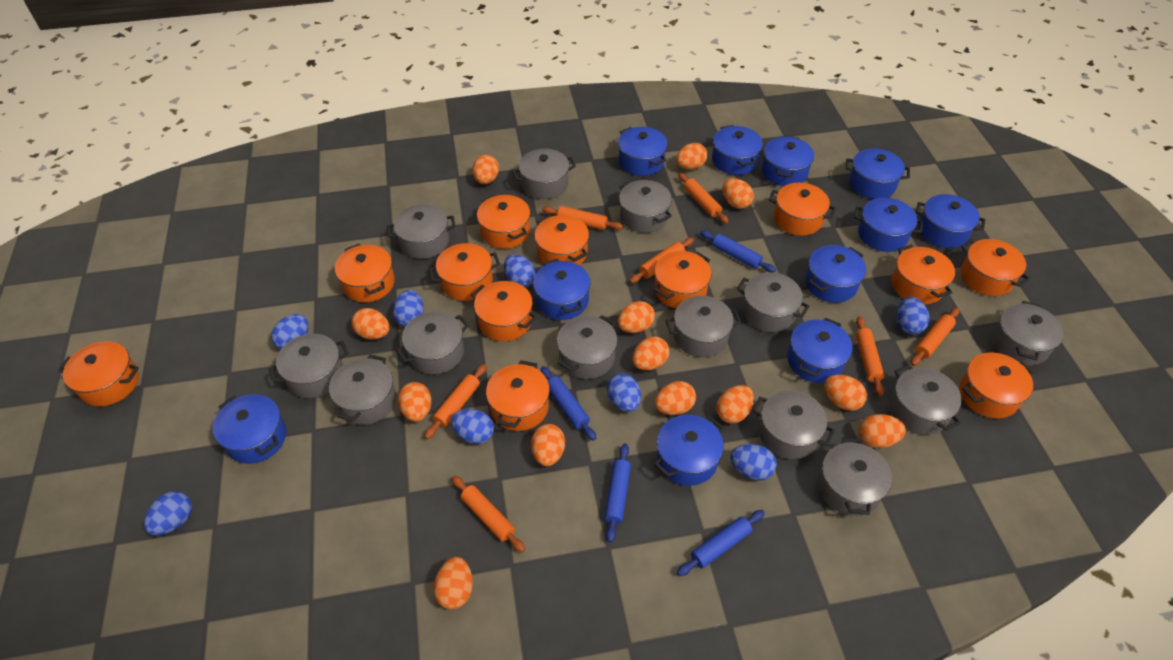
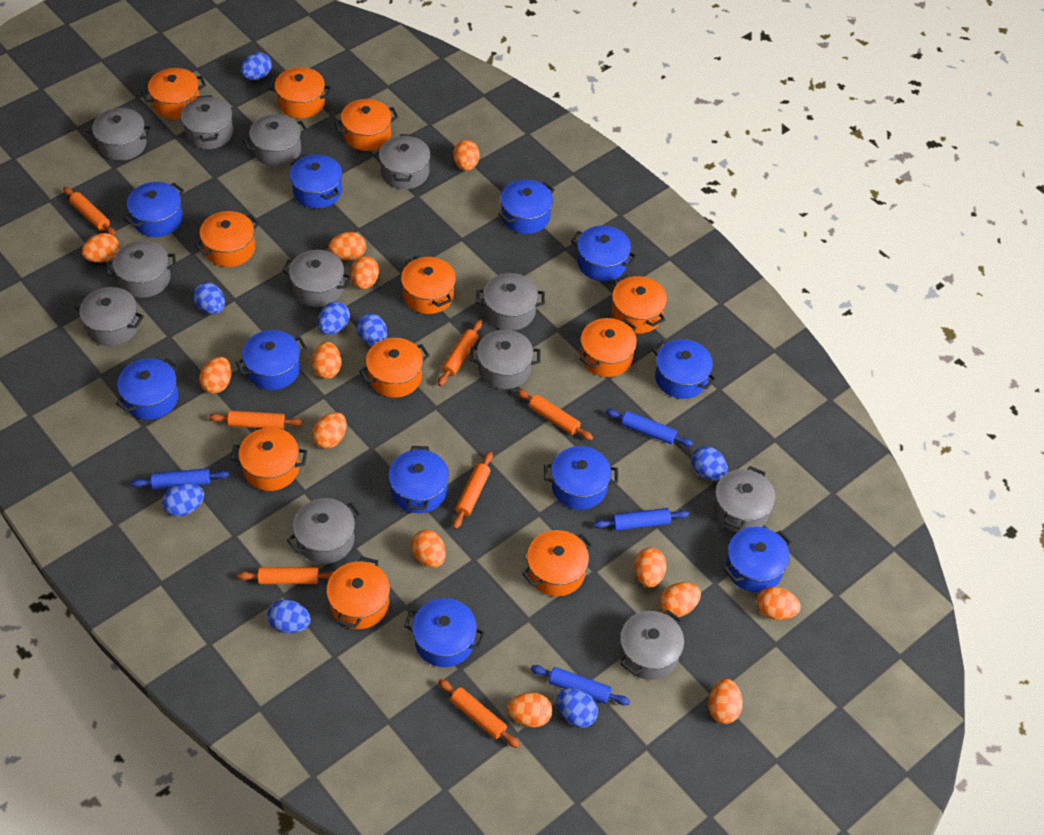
grey pot: 13 -> 12
orange pot: 12 -> 11

